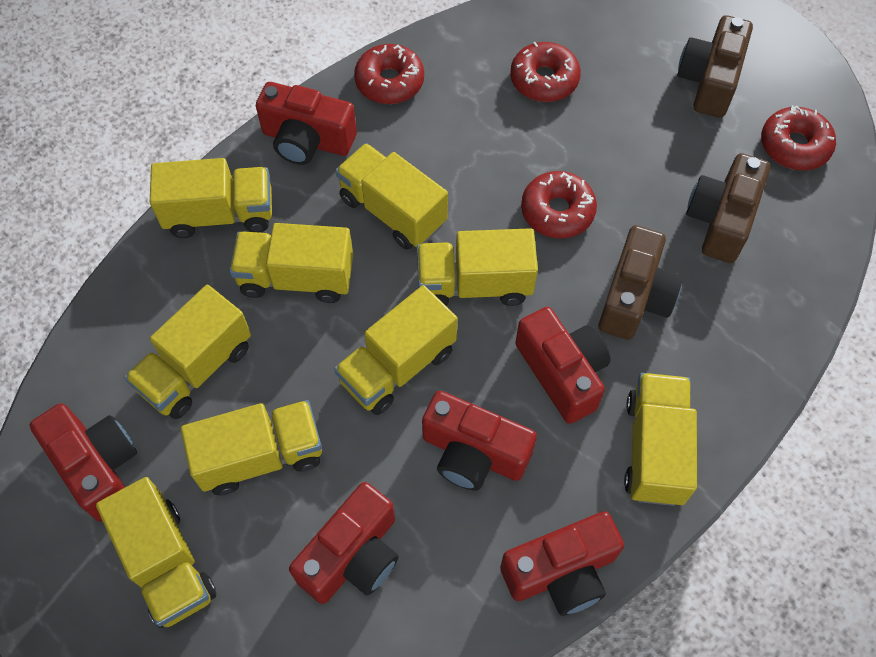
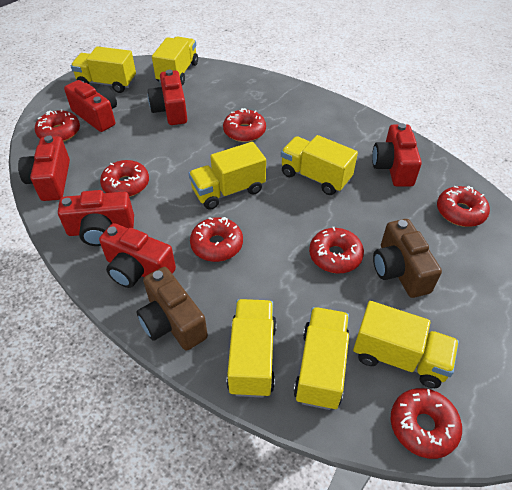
brown camera: 3 -> 2
red donut: 4 -> 7
yellow truck: 9 -> 7

